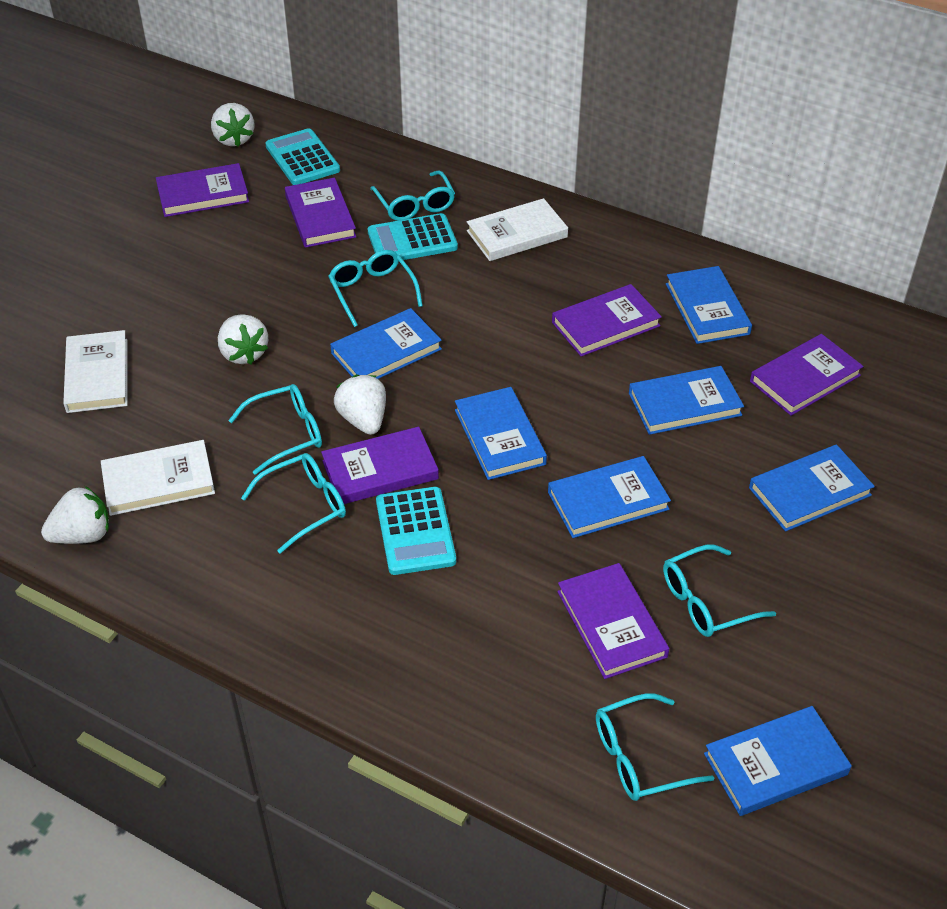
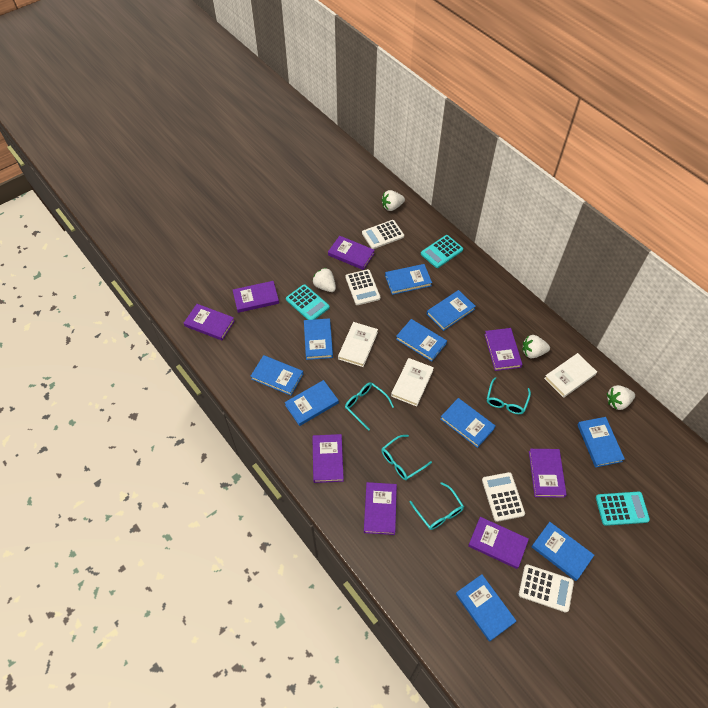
blue book: 7 -> 10
purple book: 6 -> 8
turquoise glasses: 6 -> 4
white calculator: 0 -> 4

